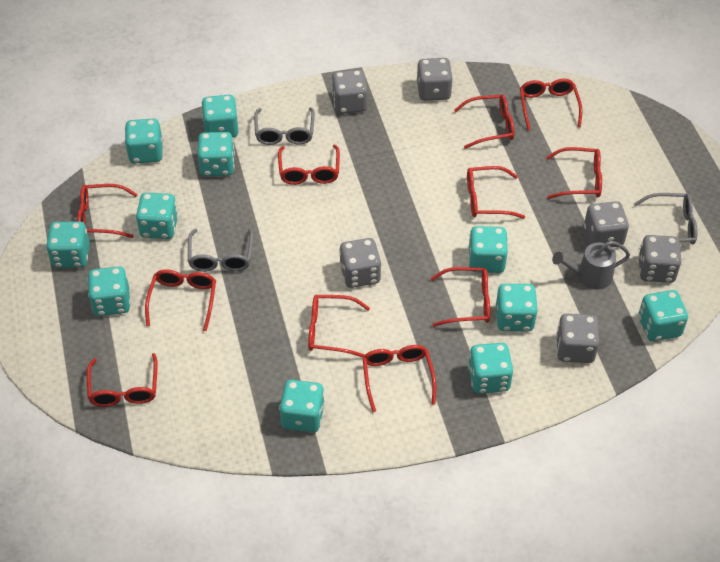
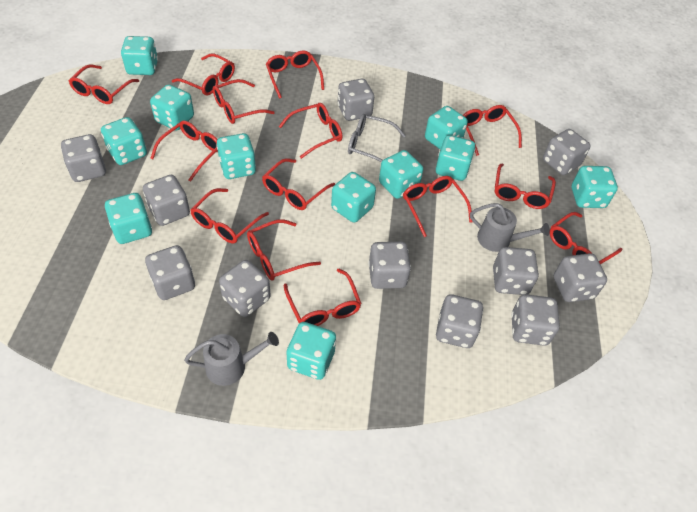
grey dice: 6 -> 11
grey glasses: 3 -> 1
grey watering can: 1 -> 2
red glasses: 11 -> 14

